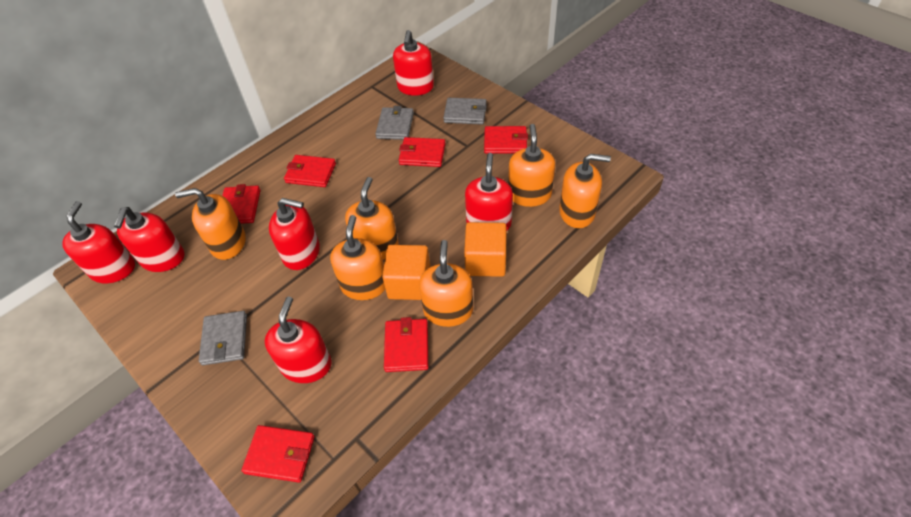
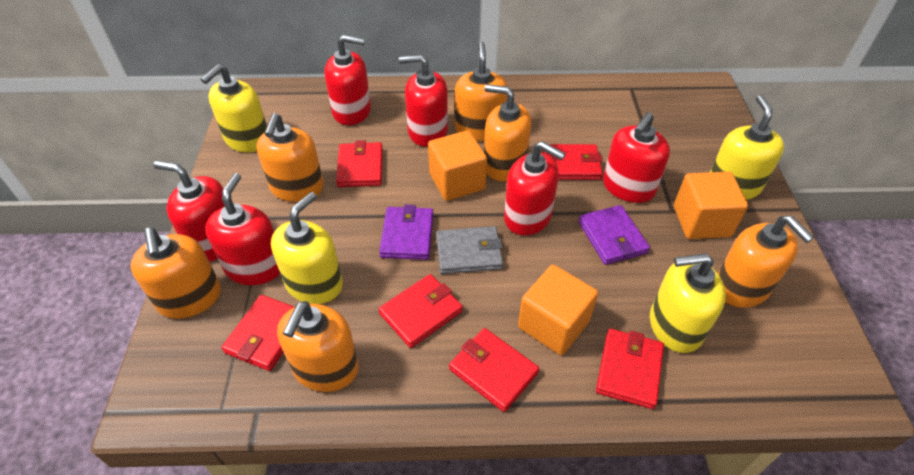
grey wallet: 3 -> 1
orange cube: 2 -> 3
purple wallet: 0 -> 2
yellow soap dispenser: 0 -> 4

